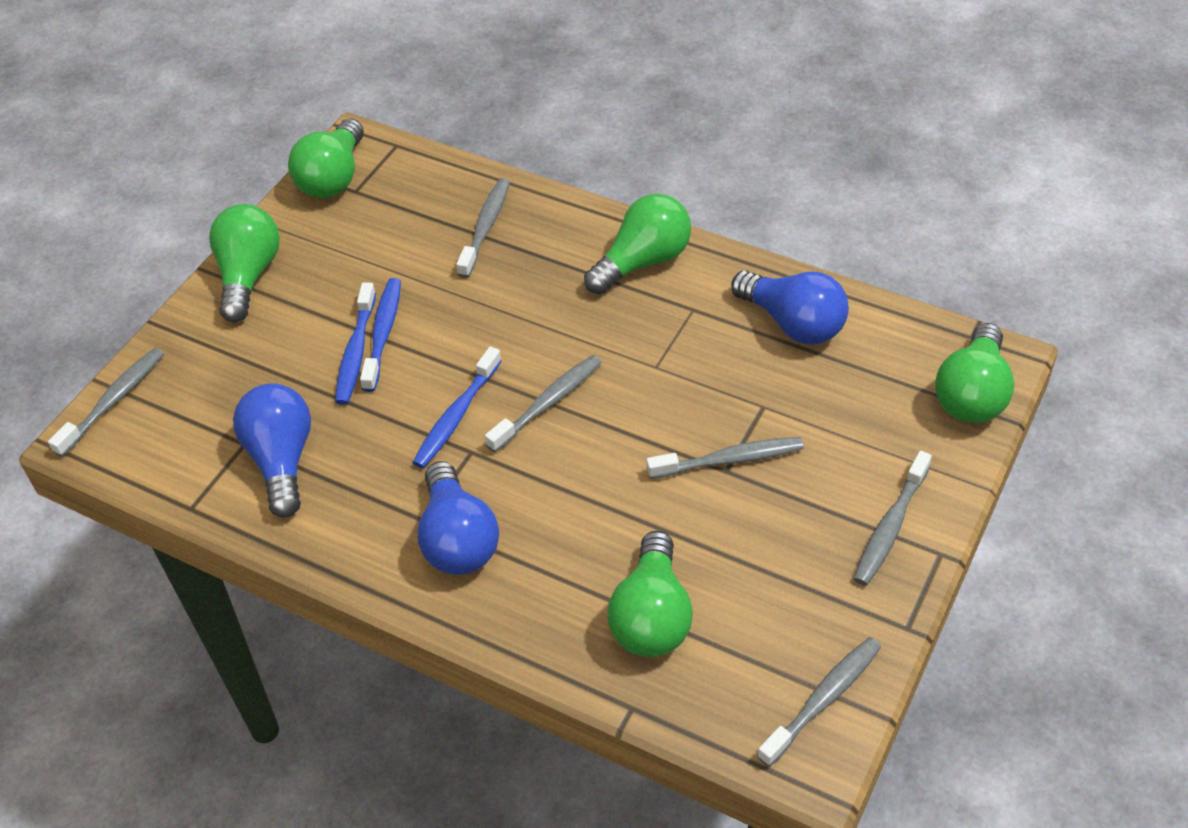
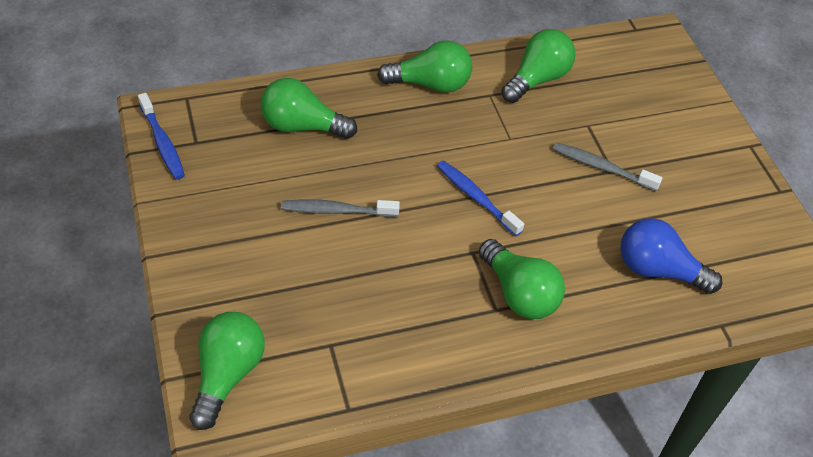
blue light bulb: 3 -> 1
blue toothbrush: 3 -> 2
grey toothbrush: 6 -> 2

